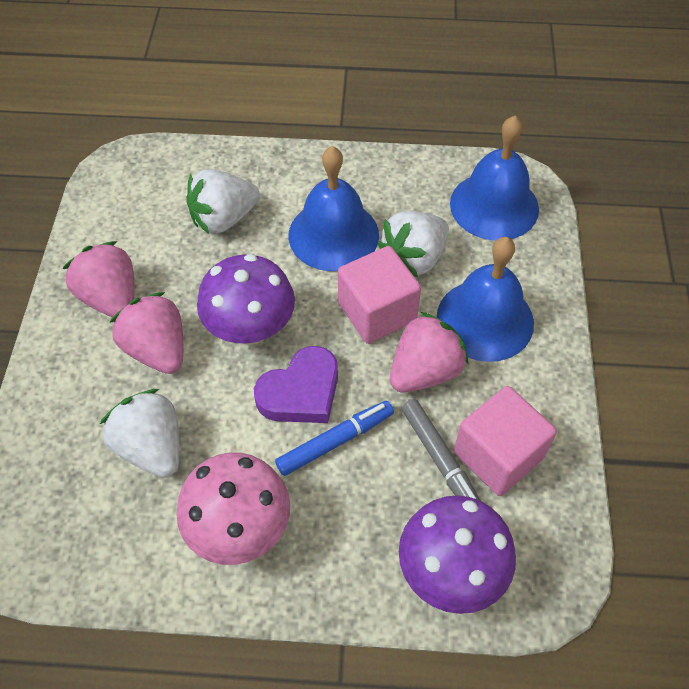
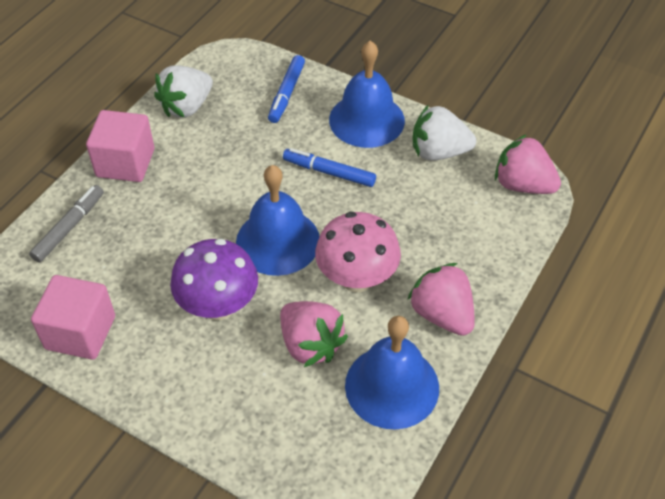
blue marker: 1 -> 2
purple heart: 1 -> 0
purple mushroom: 2 -> 1
white strawberry: 3 -> 2

